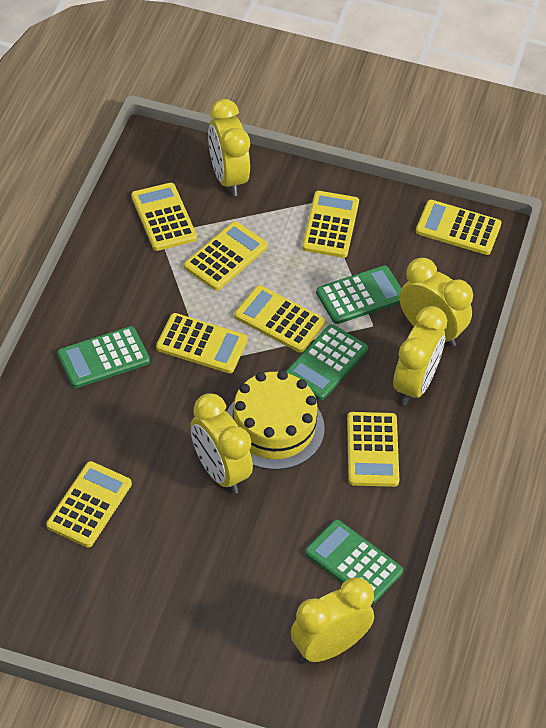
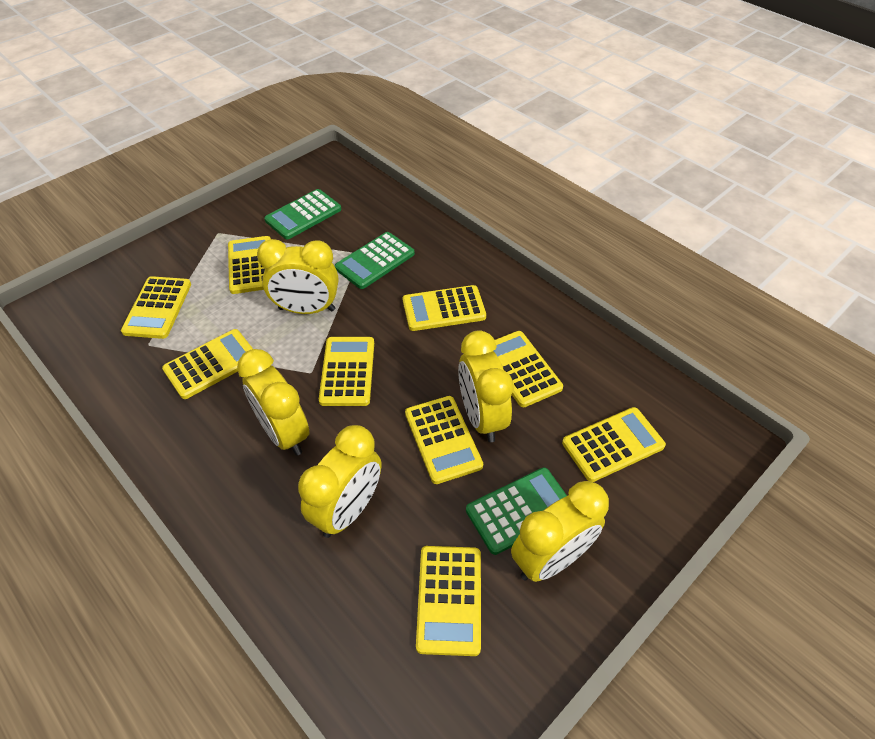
green calculator: 4 -> 3
yellow cake: 1 -> 0
yellow calculator: 8 -> 9

